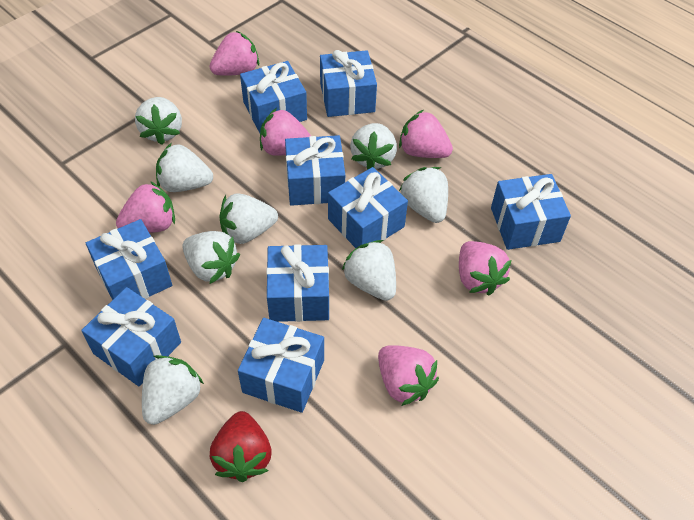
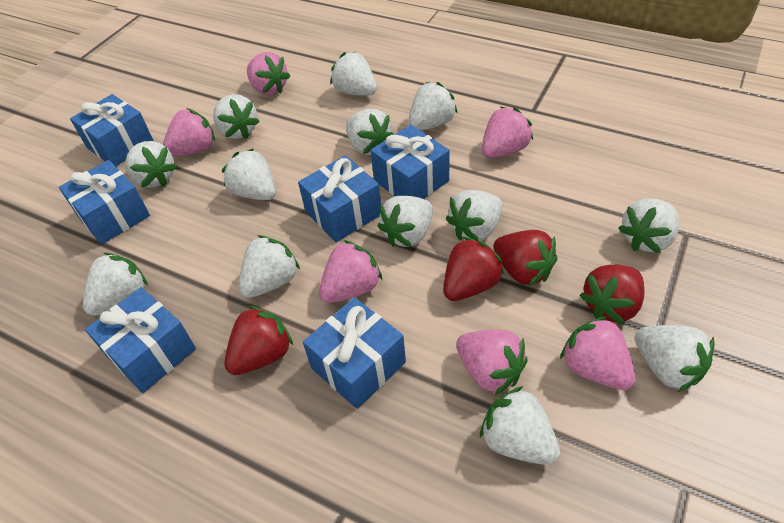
blue gift: 9 -> 6
red strawberry: 1 -> 4
white strawberry: 8 -> 13

